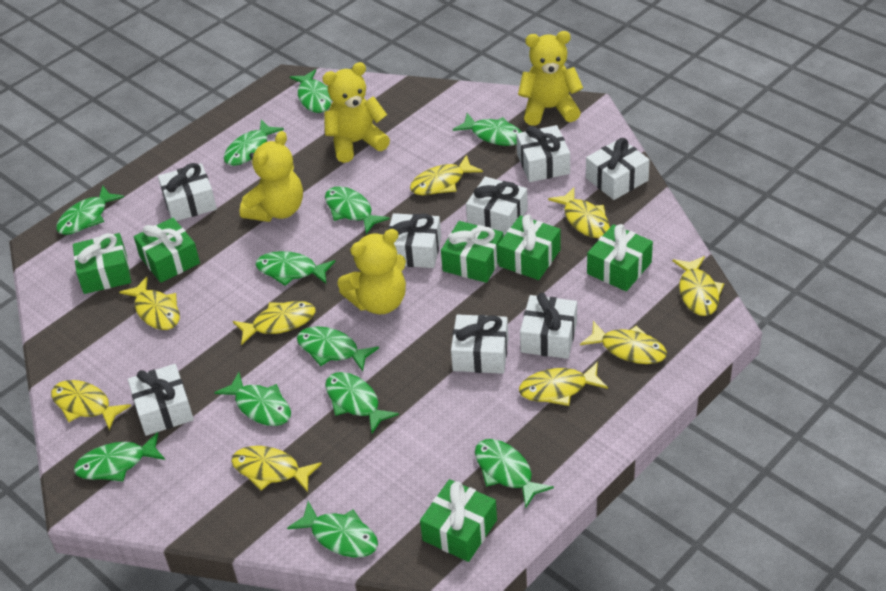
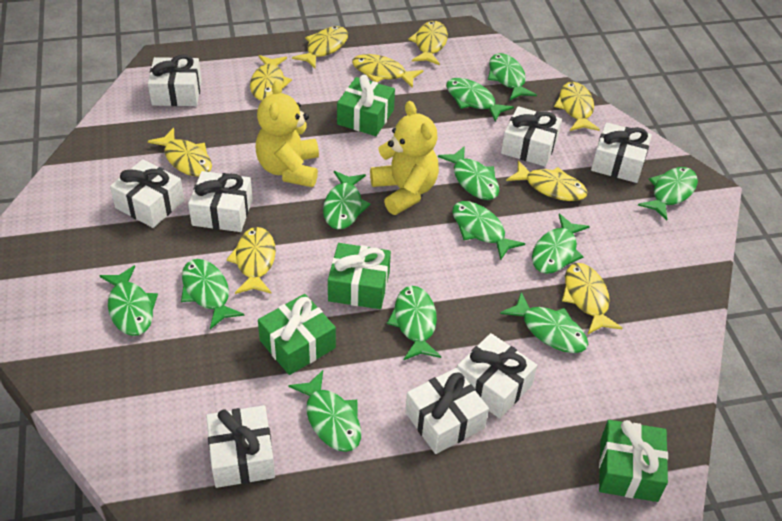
green gift: 6 -> 4
yellow teddy bear: 4 -> 2

